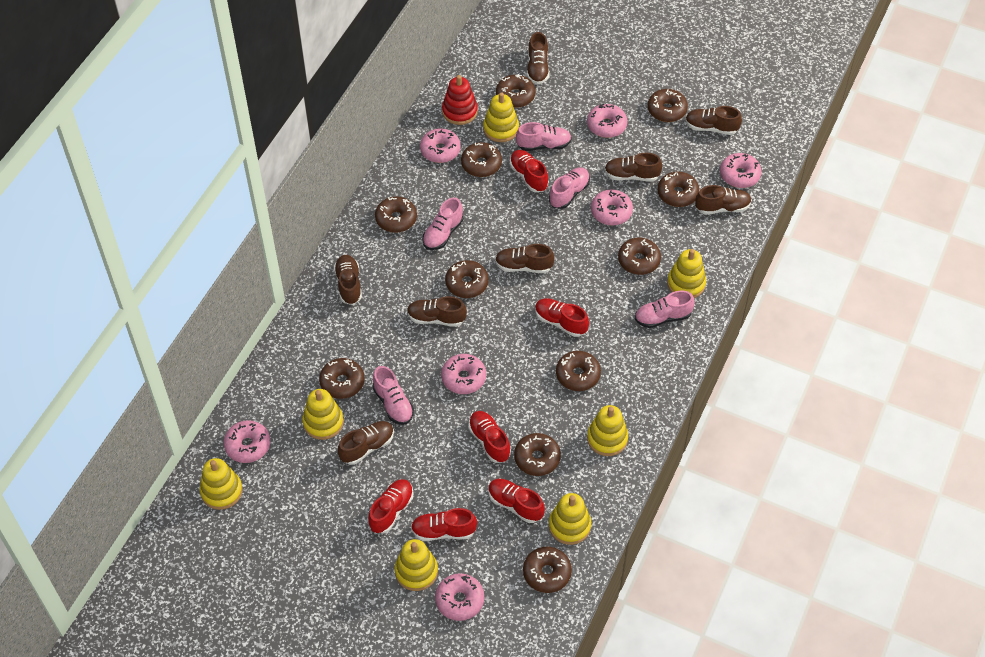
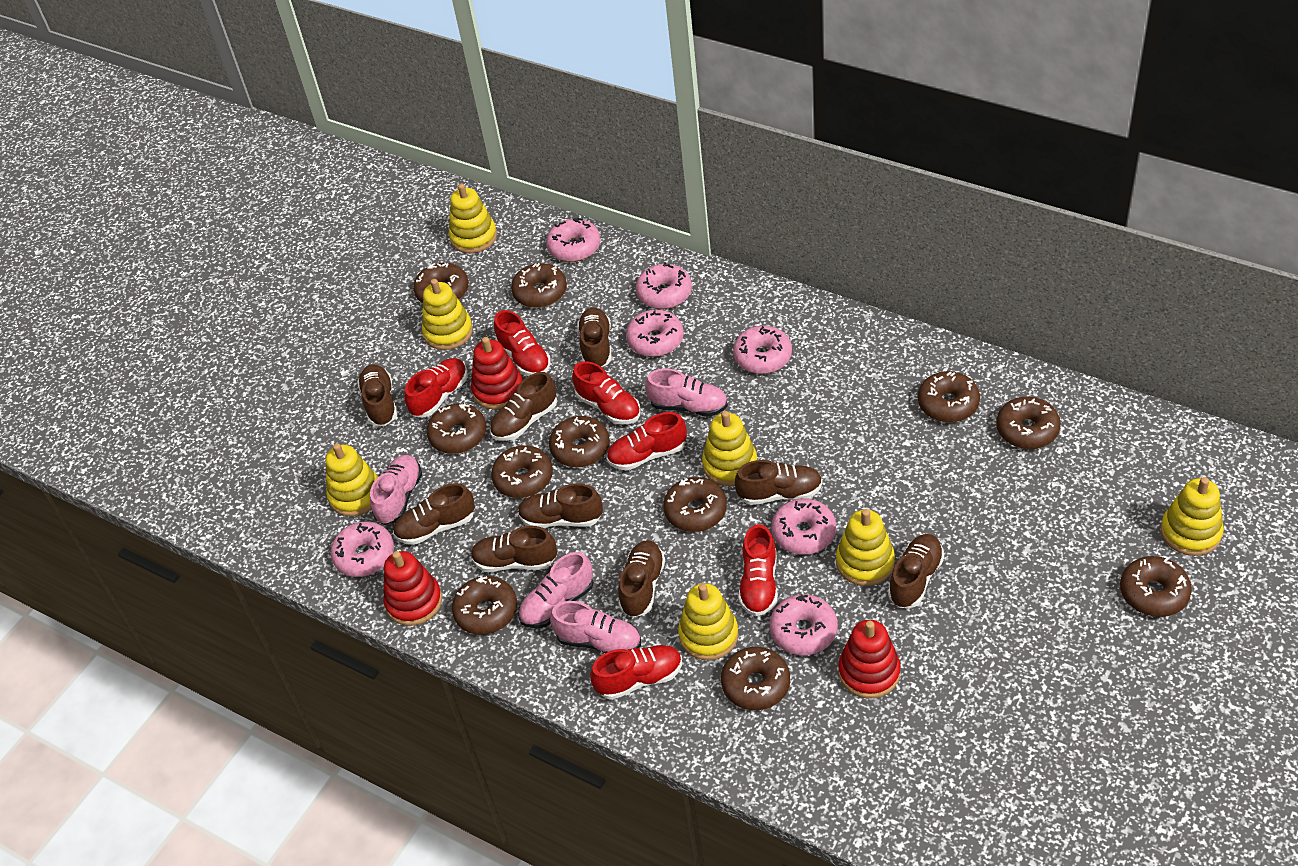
brown shoe: 8 -> 9
pink shoe: 5 -> 4
red stacking toy: 1 -> 3

